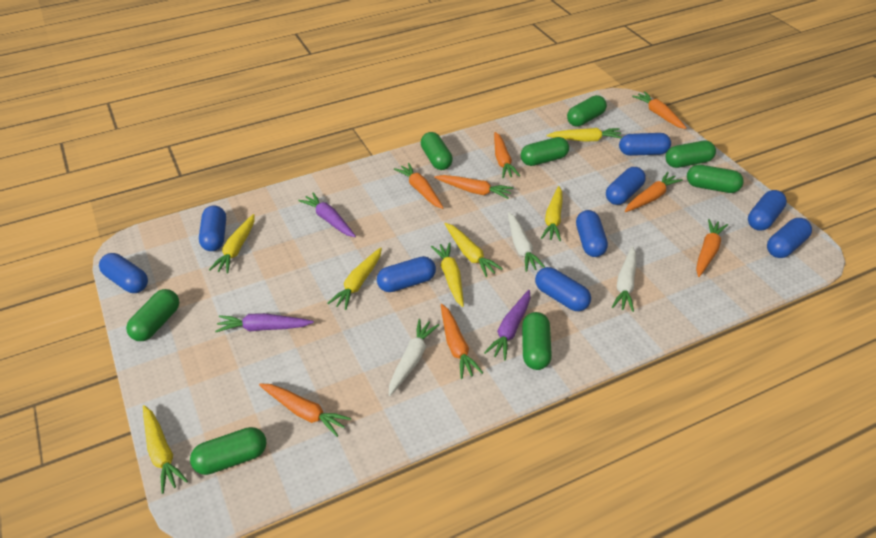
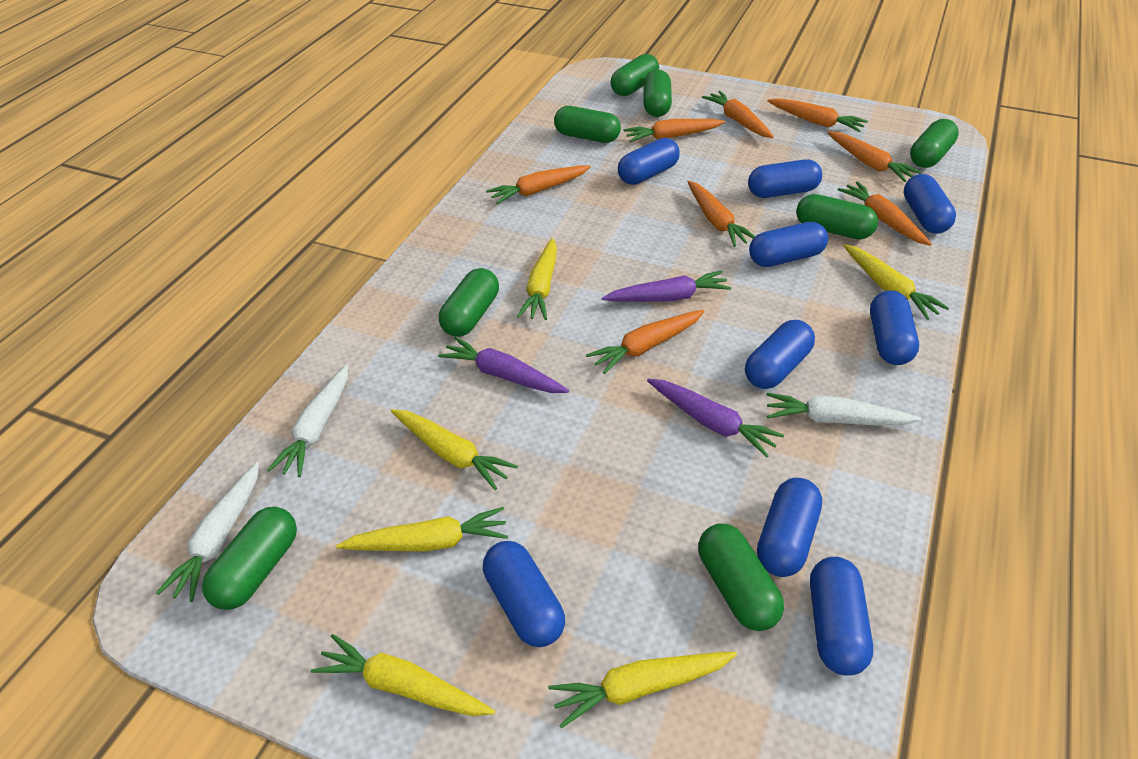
yellow carrot: 7 -> 6

